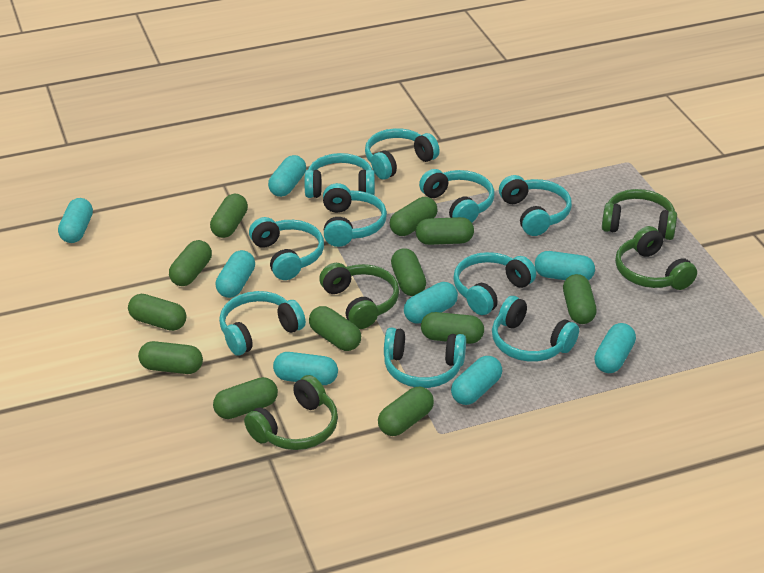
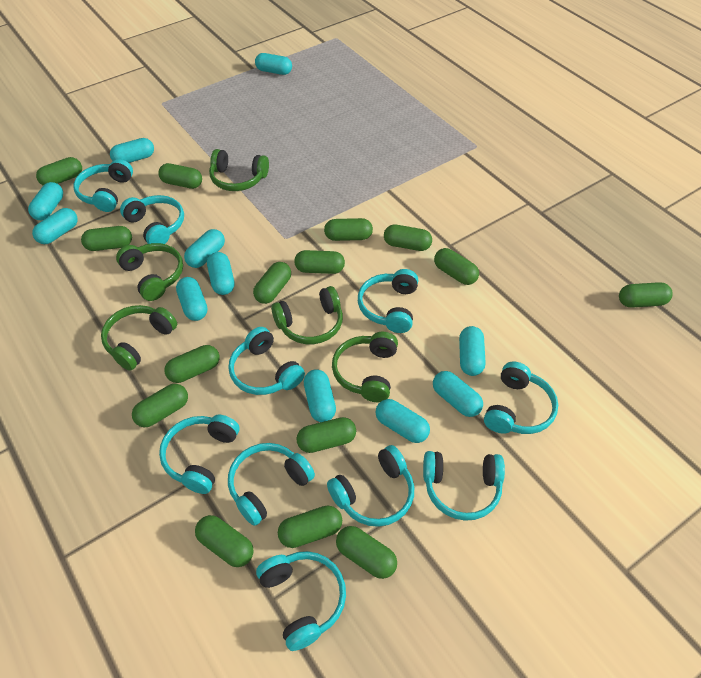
green capsule: 12 -> 15
green headphones: 4 -> 5
turquoise capsule: 8 -> 11

